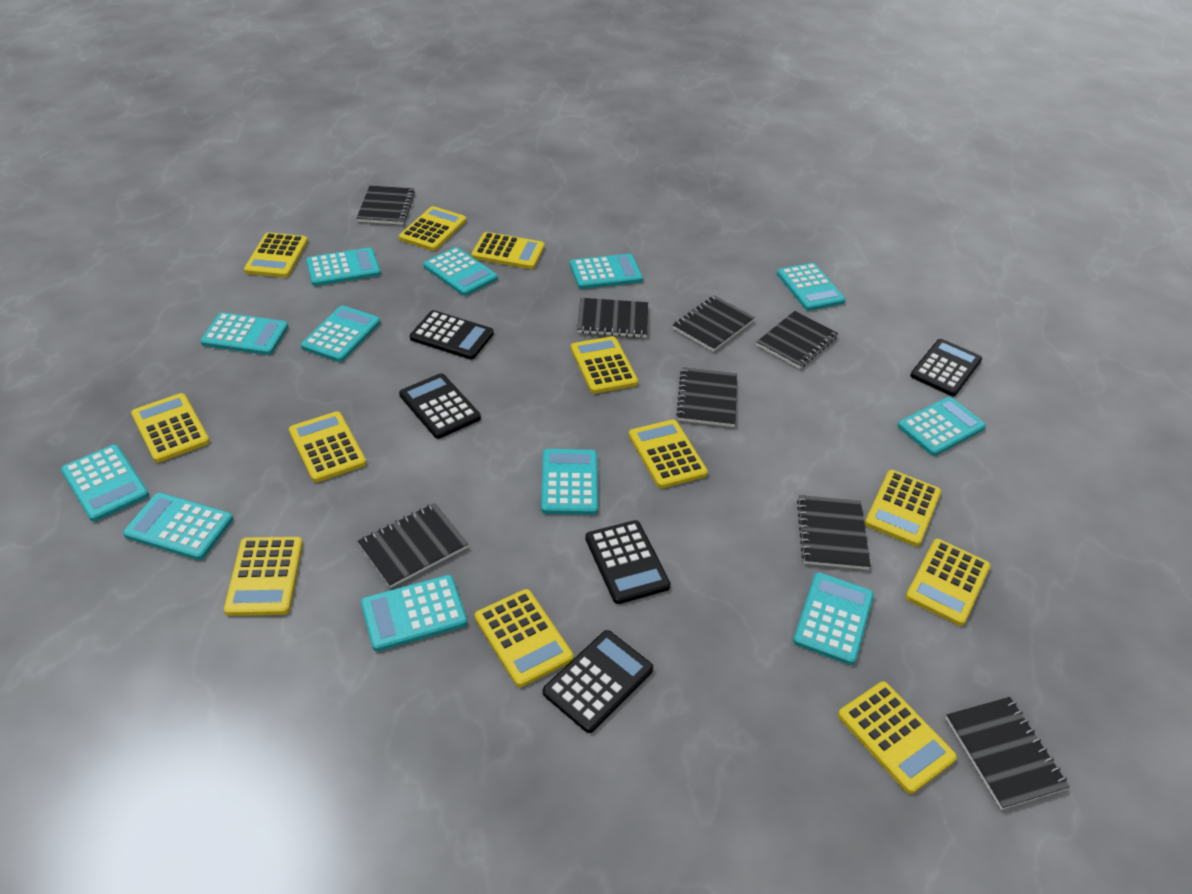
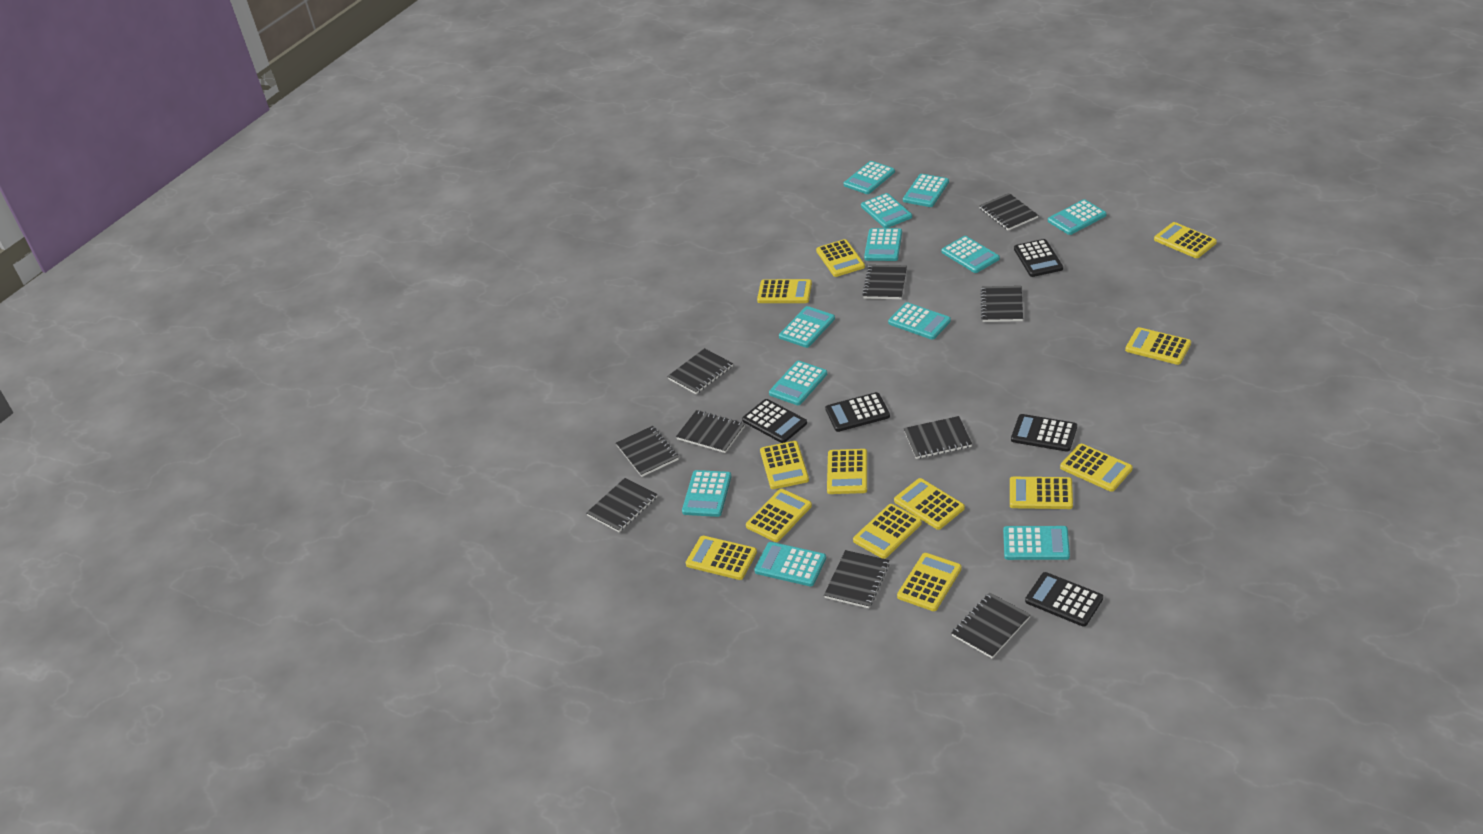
black notebook: 8 -> 10
yellow calculator: 12 -> 13

